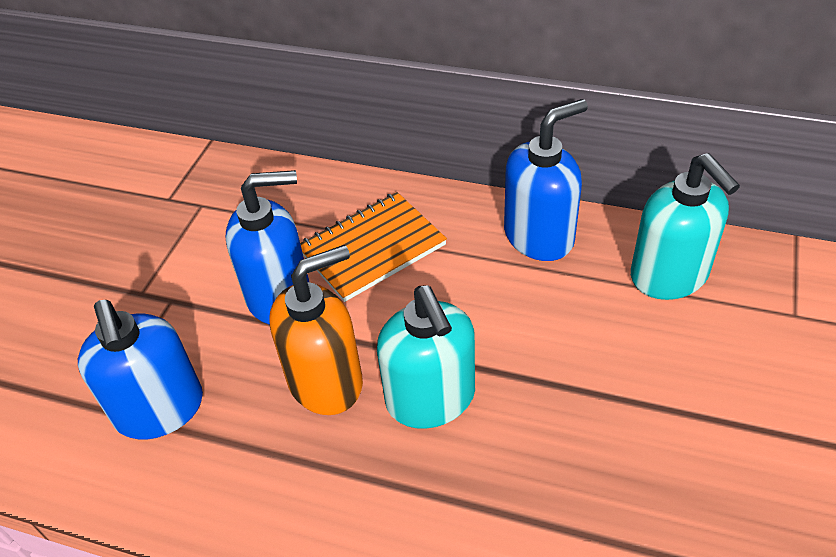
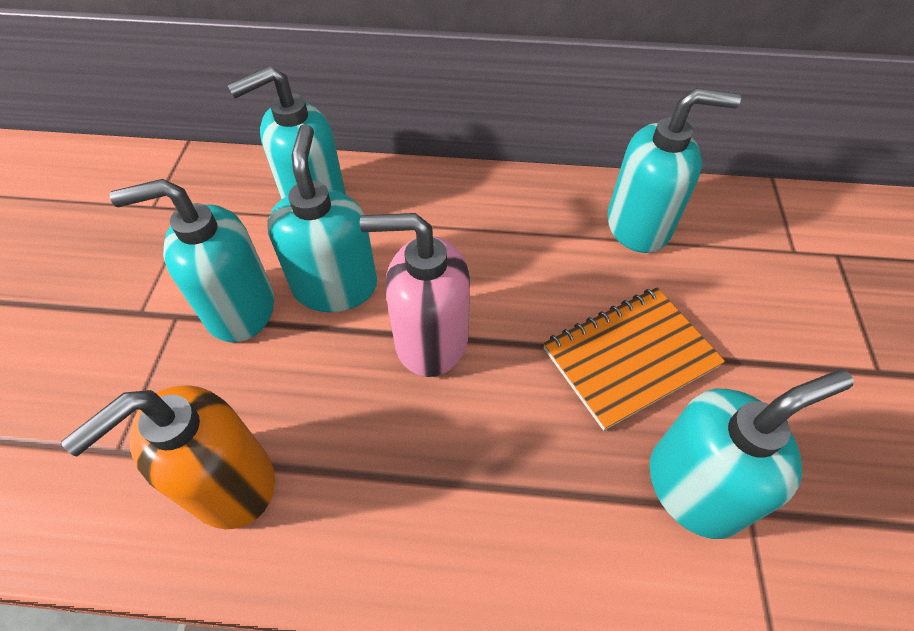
blue soap dispenser: 3 -> 0
pink soap dispenser: 0 -> 1
turquoise soap dispenser: 2 -> 5

